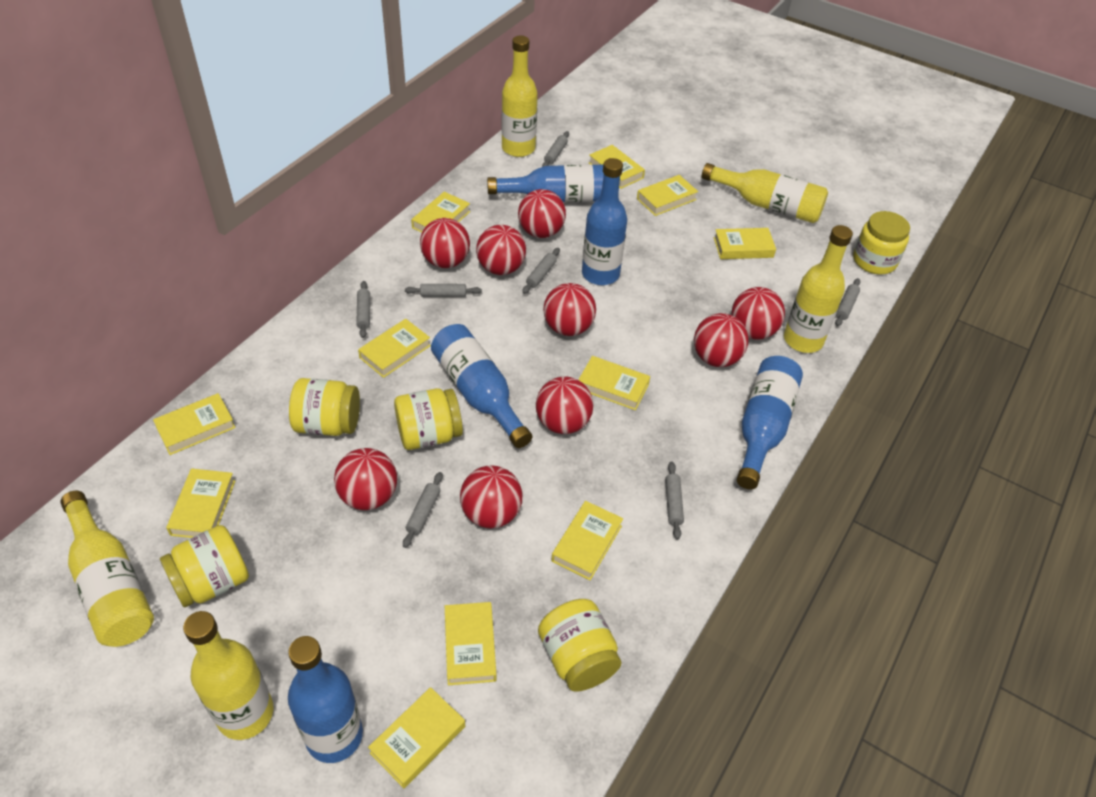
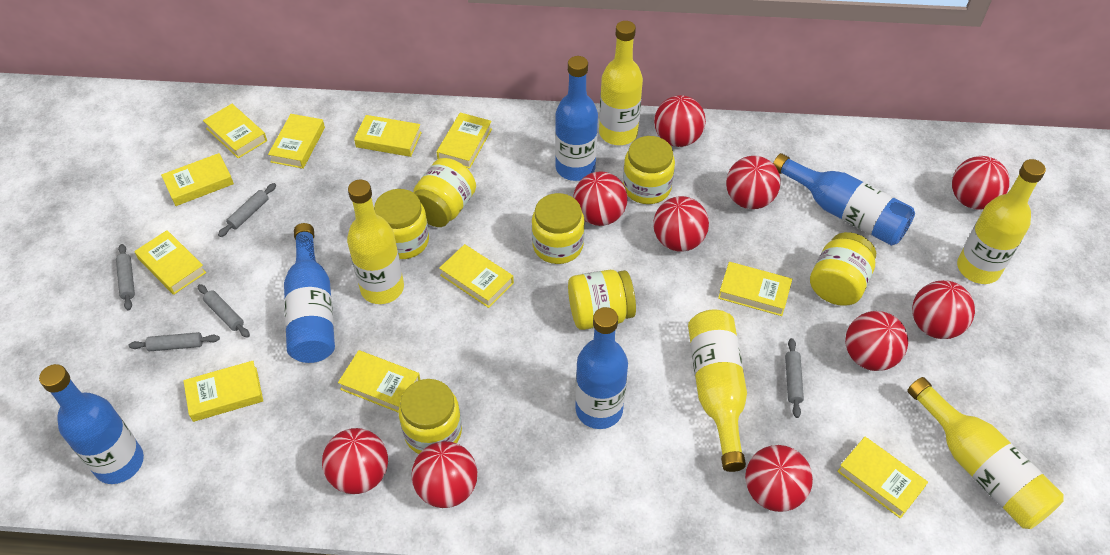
grey rolling pin: 7 -> 5
red ball: 9 -> 10
yellow jar: 5 -> 7

